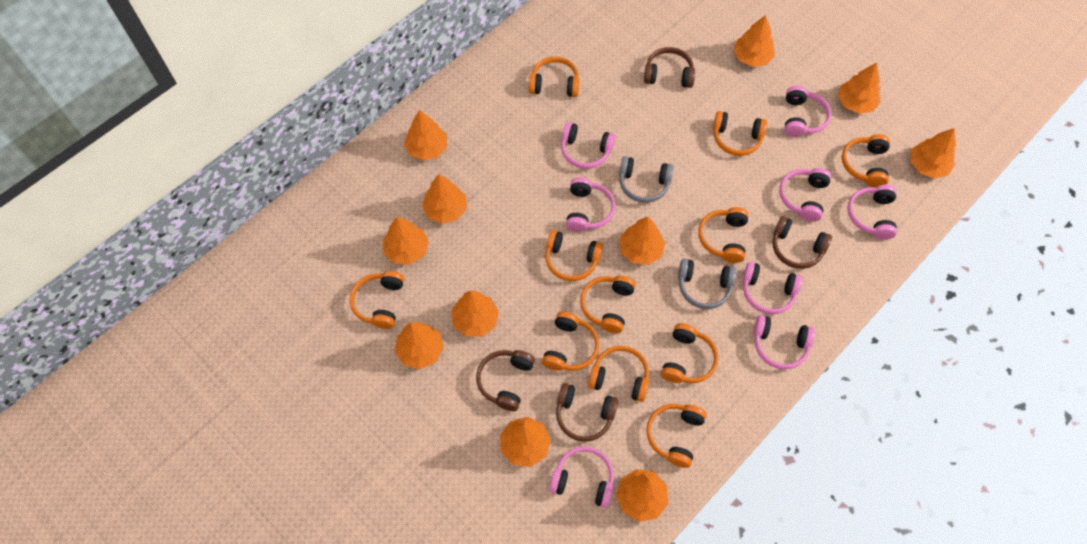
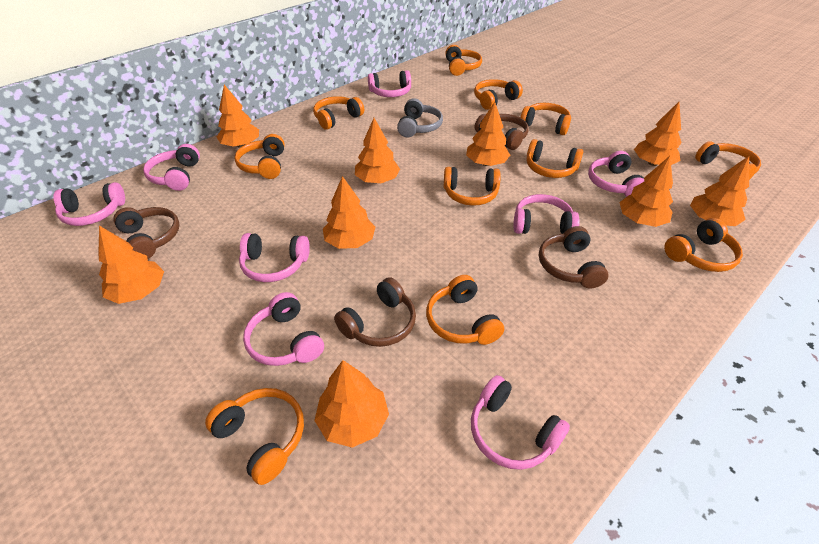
grey headphones: 2 -> 1
orange tree: 11 -> 9

